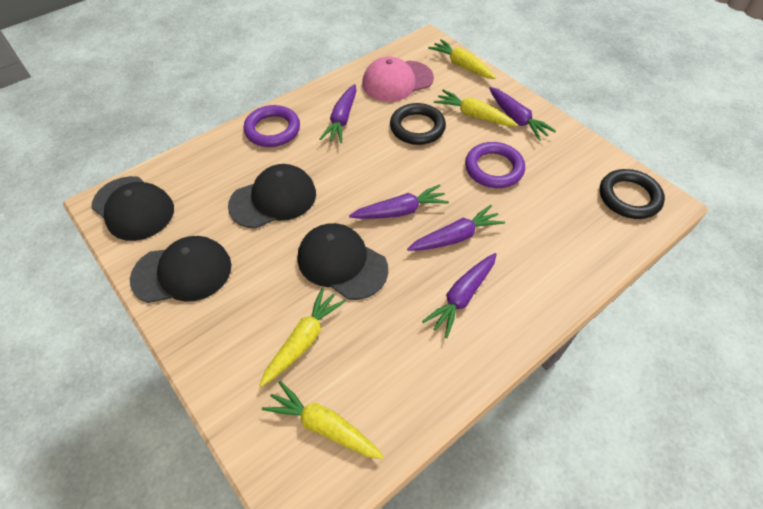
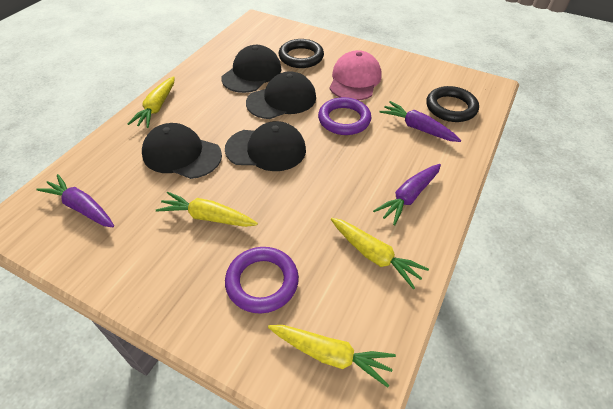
purple carrot: 5 -> 3

